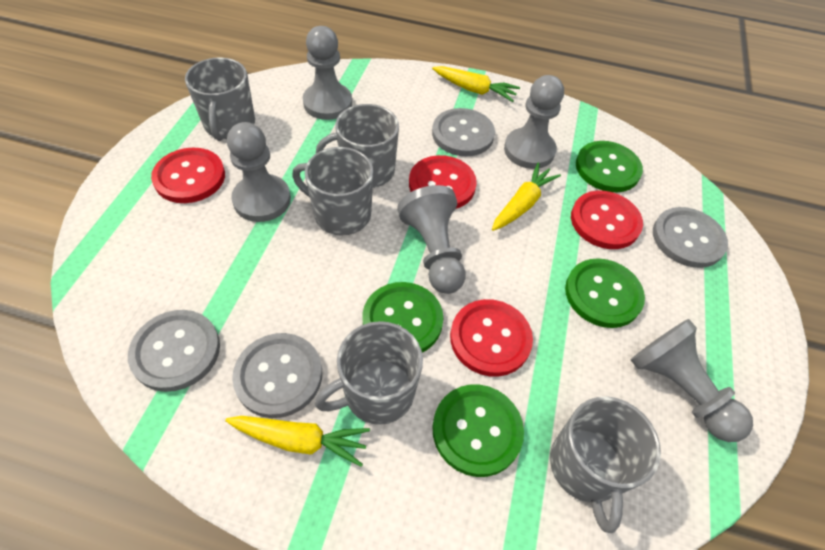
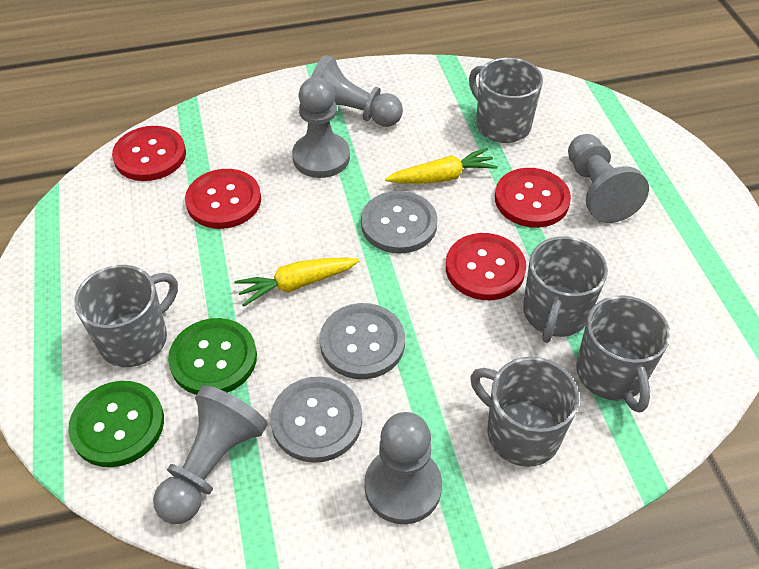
green button: 4 -> 2
grey button: 4 -> 3
yellow carrot: 3 -> 2

